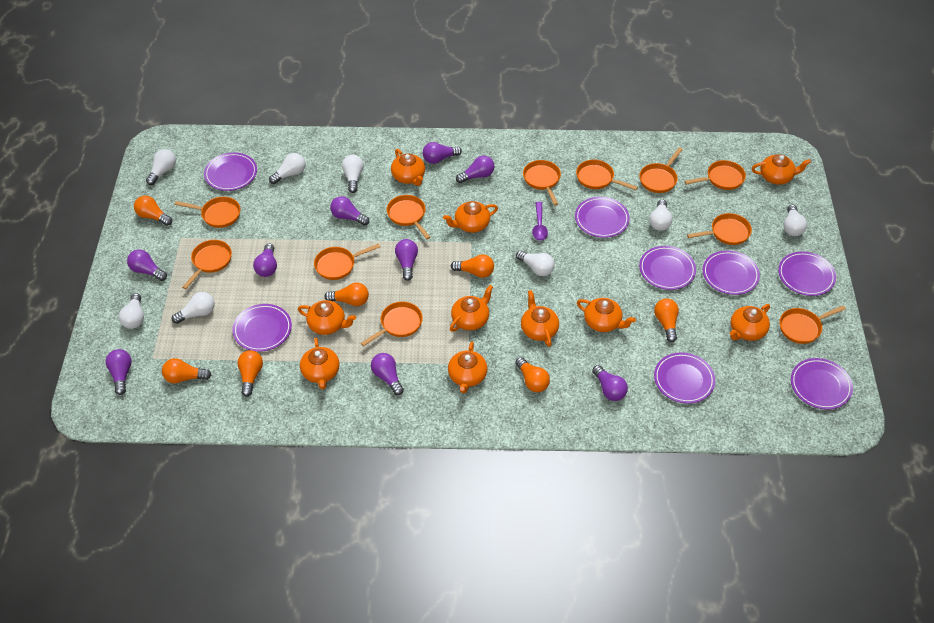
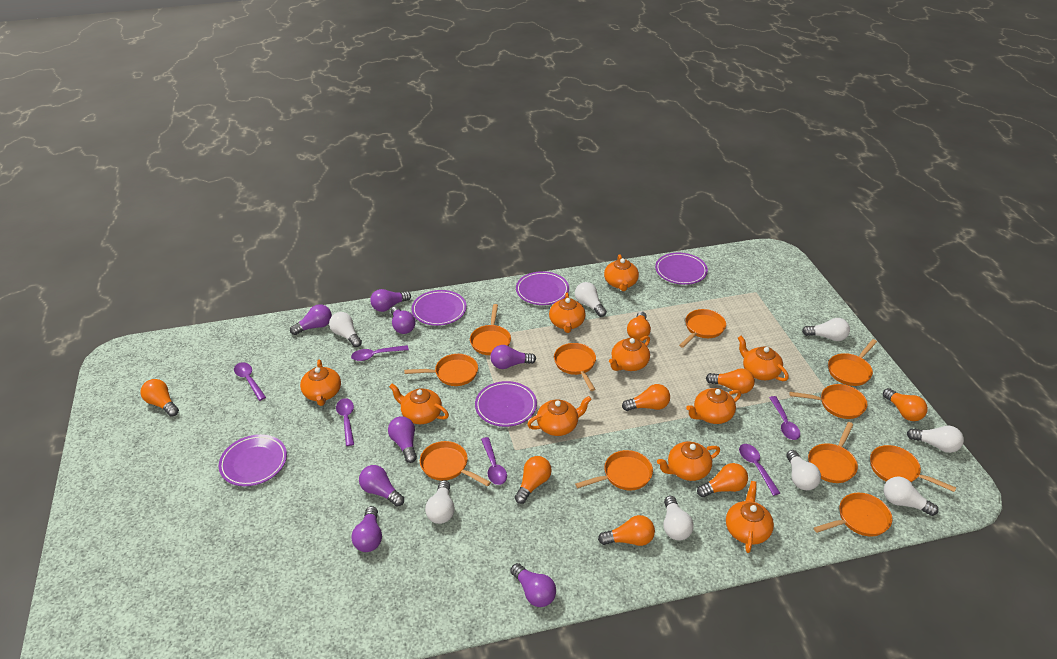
orange light bulb: 7 -> 8
purple light bulb: 9 -> 8
purple plate: 8 -> 5
purple spoon: 1 -> 6

